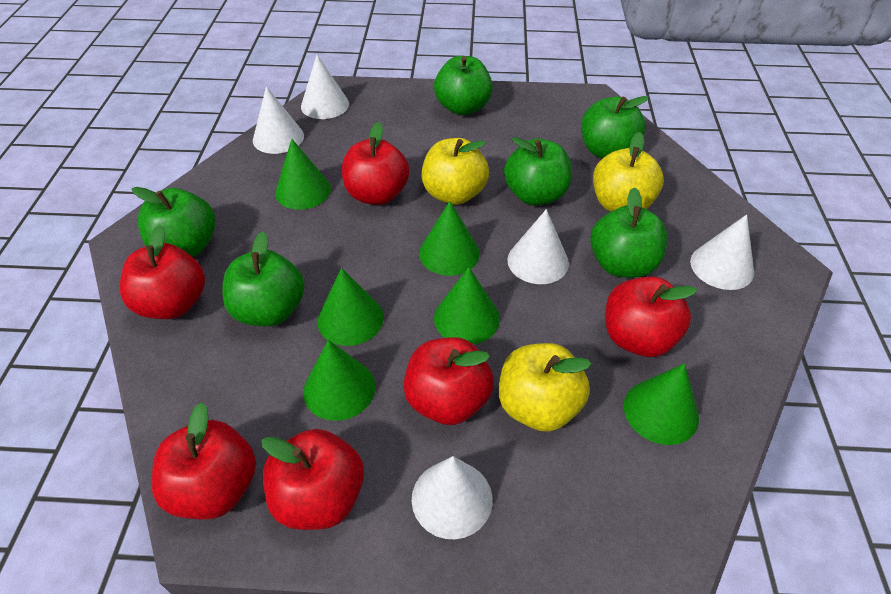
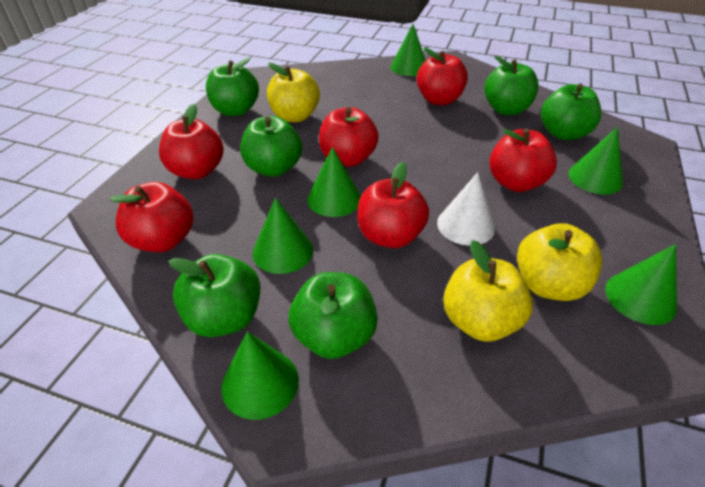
white cone: 5 -> 1

